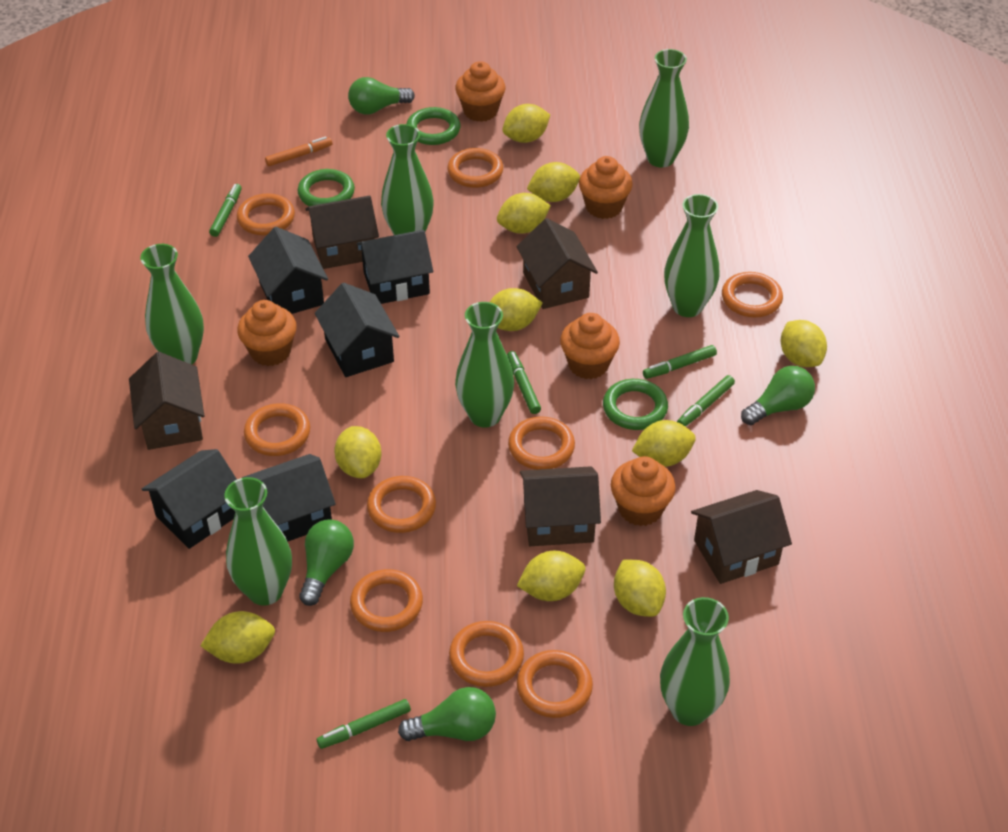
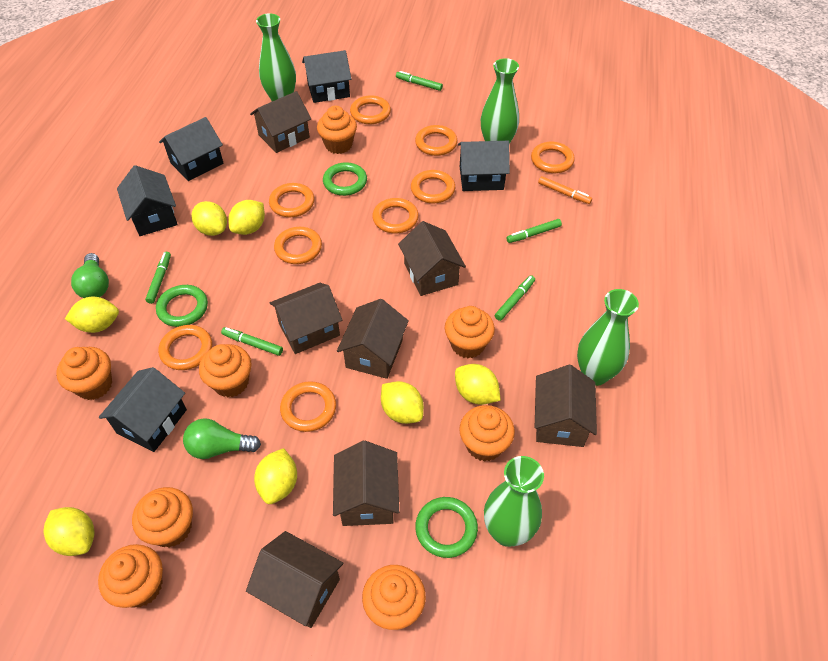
brown house: 5 -> 7
green light bulb: 4 -> 2
green vase: 7 -> 4
orange cupcake: 5 -> 8
yellow lemon: 10 -> 7

